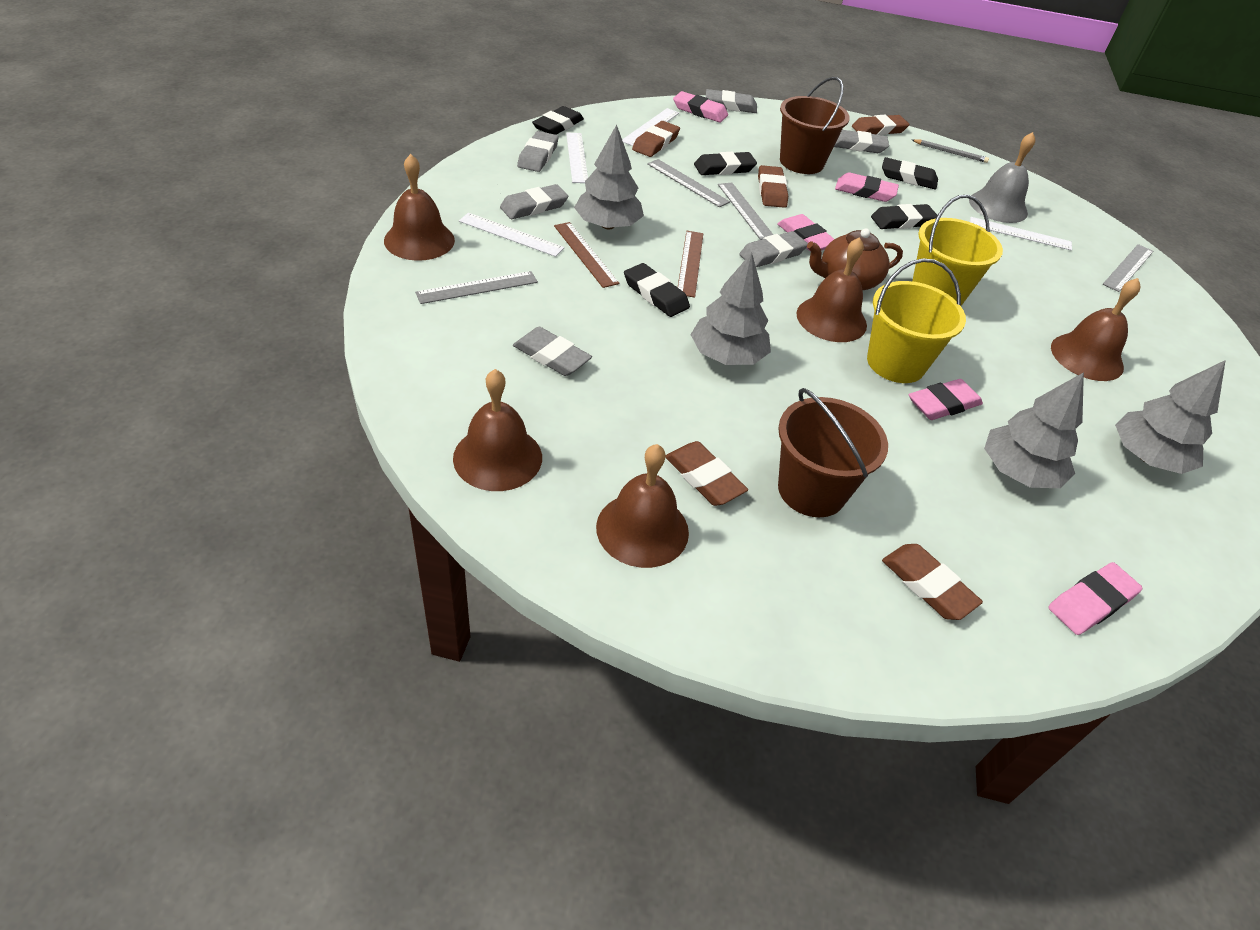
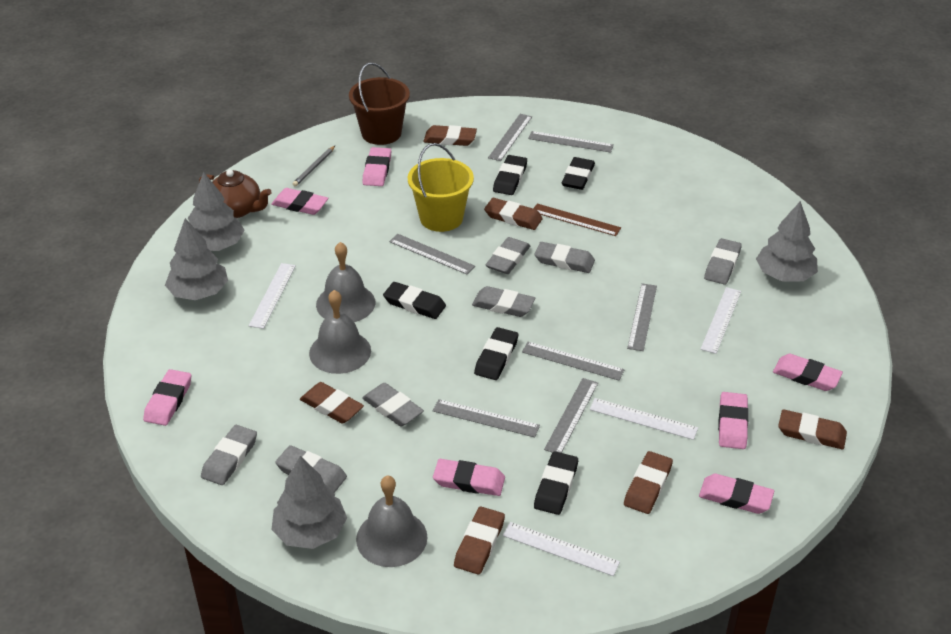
brown bell: 5 -> 0
brown bucket: 2 -> 1
brown eraser: 5 -> 6
brown ruler: 2 -> 1
grey bell: 1 -> 3
grey eraser: 6 -> 7
grey ruler: 4 -> 7
pink eraser: 5 -> 7
yellow bucket: 2 -> 1

